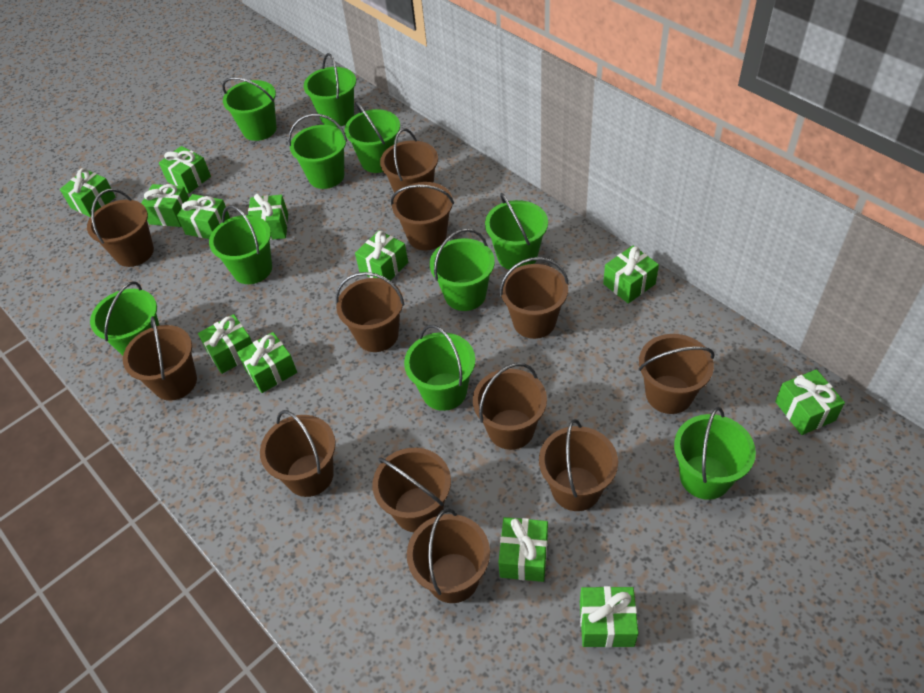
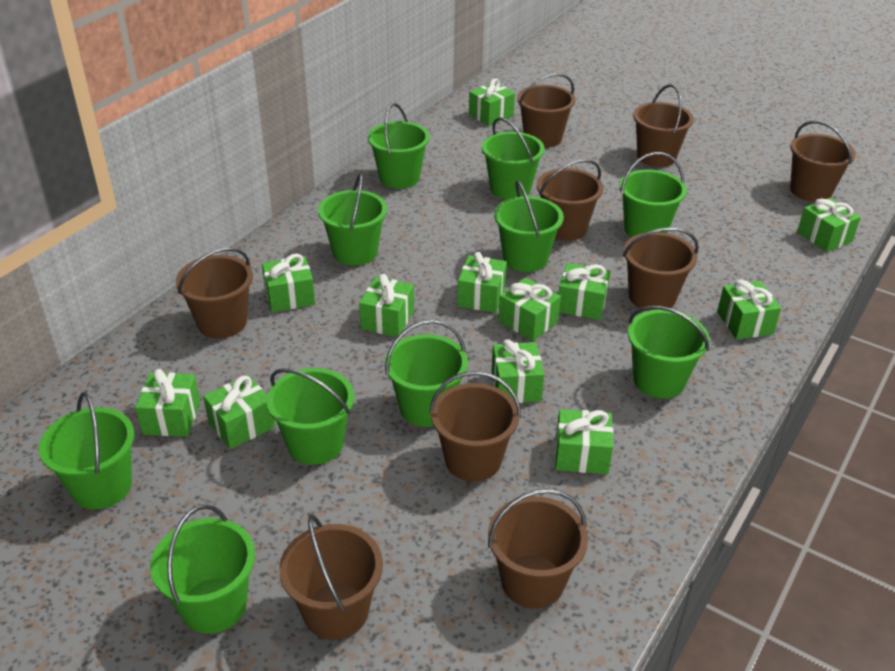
brown bucket: 12 -> 9

